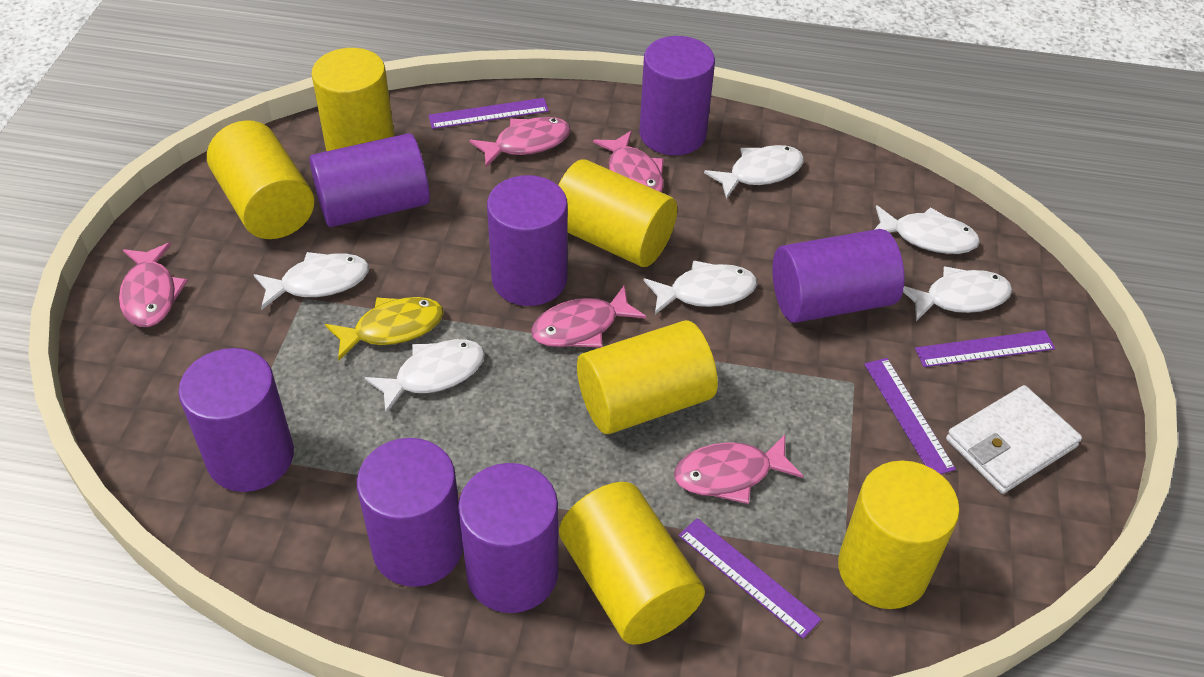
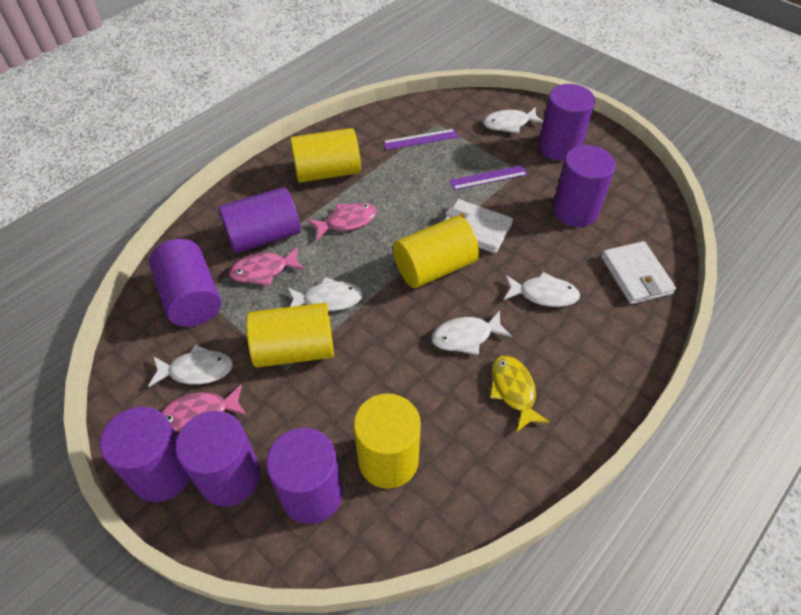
pink fish: 5 -> 3
purple ruler: 4 -> 2
white fish: 6 -> 5
white wallet: 1 -> 2
yellow cylinder: 6 -> 4

